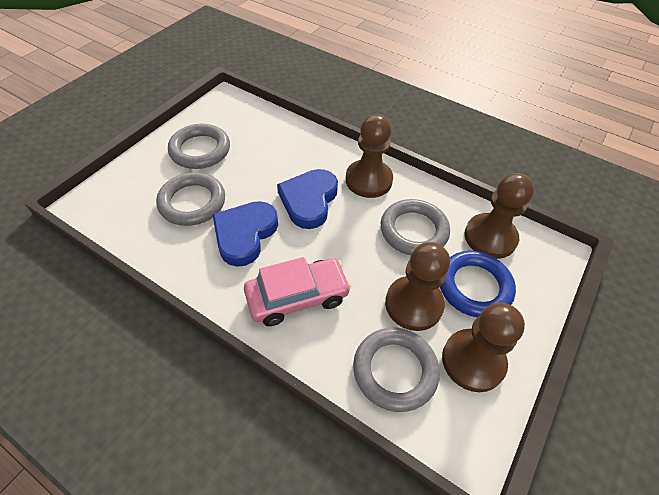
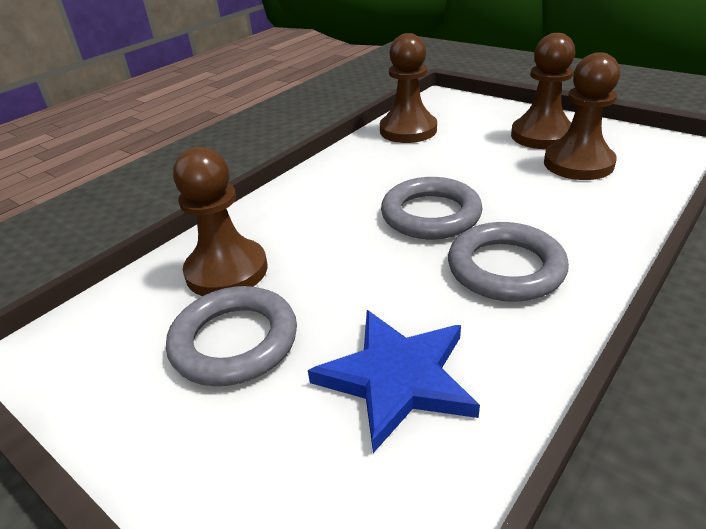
blue heart: 2 -> 0
blue ring: 1 -> 0
blue star: 0 -> 1
grey ring: 4 -> 3
pink car: 1 -> 0

